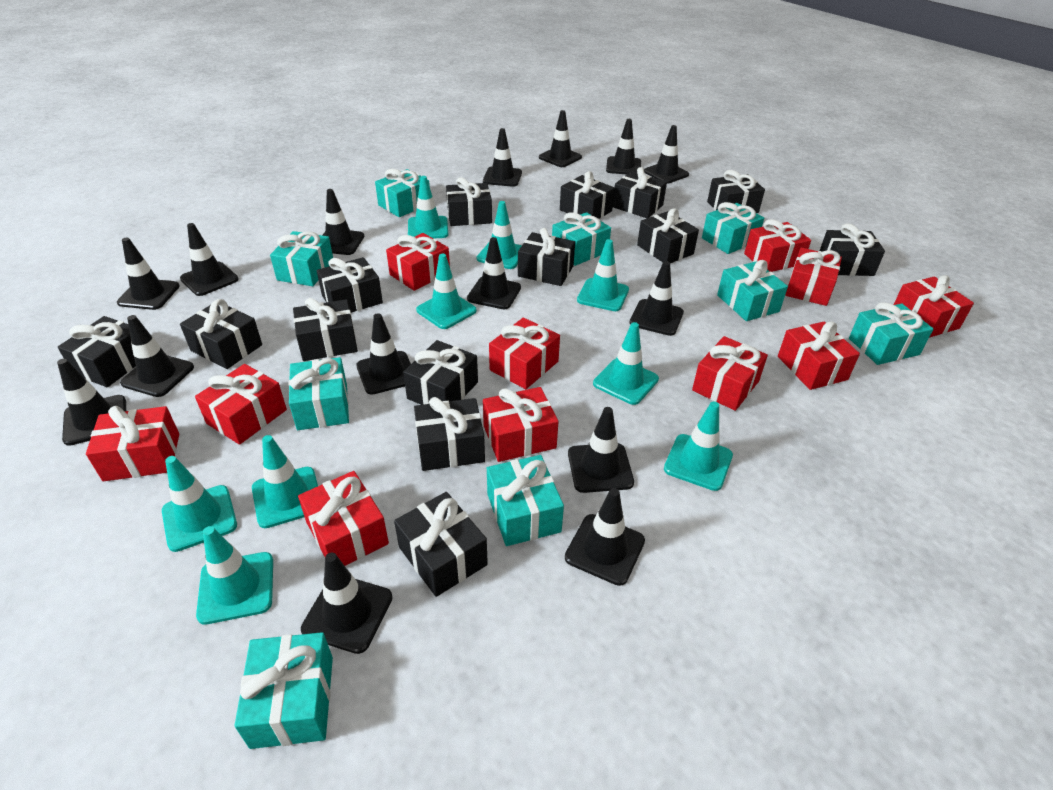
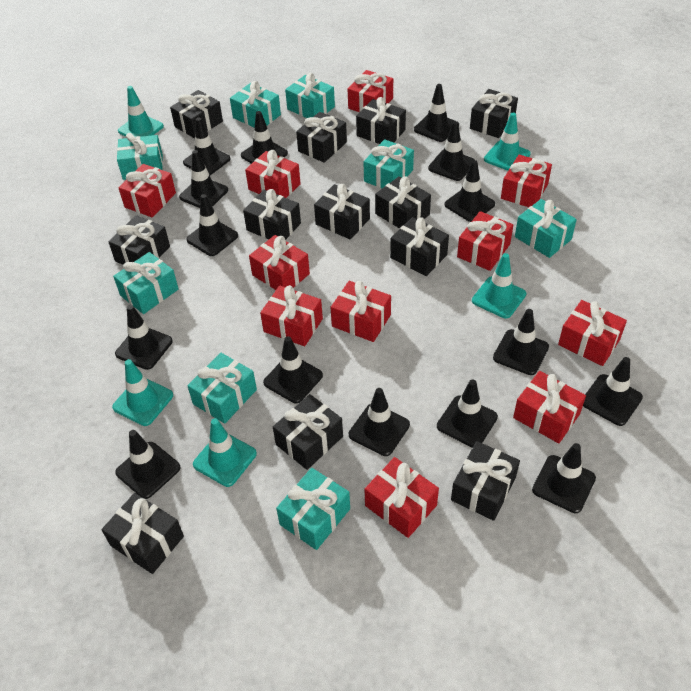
black gift: 14 -> 12
turquoise gift: 9 -> 8
turquoise traffic cone: 9 -> 5

